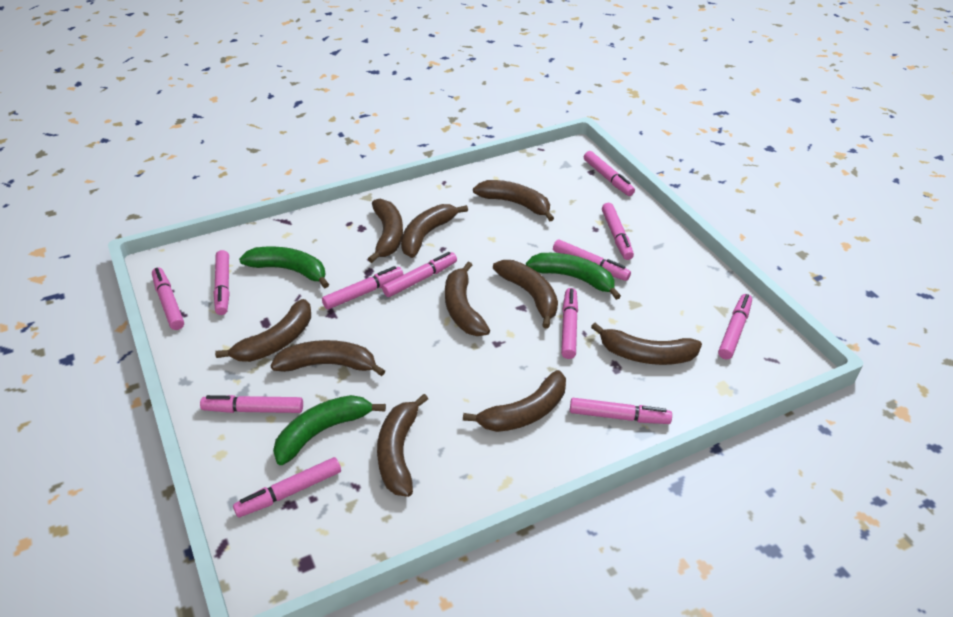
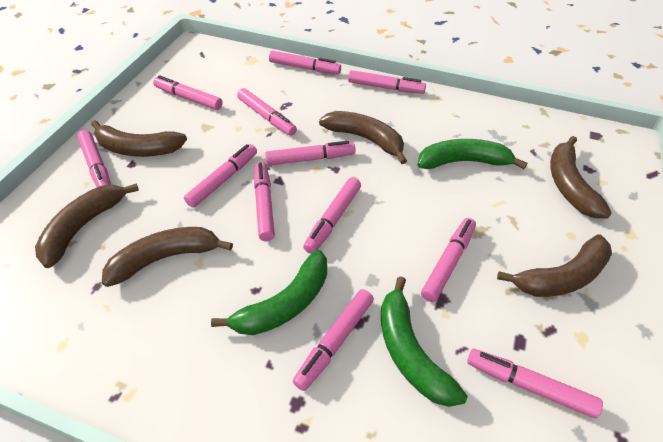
brown banana: 10 -> 6

